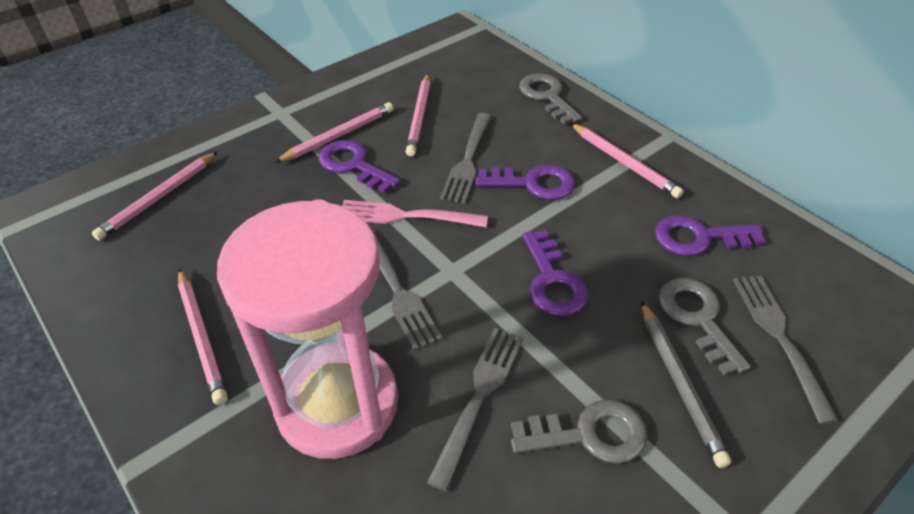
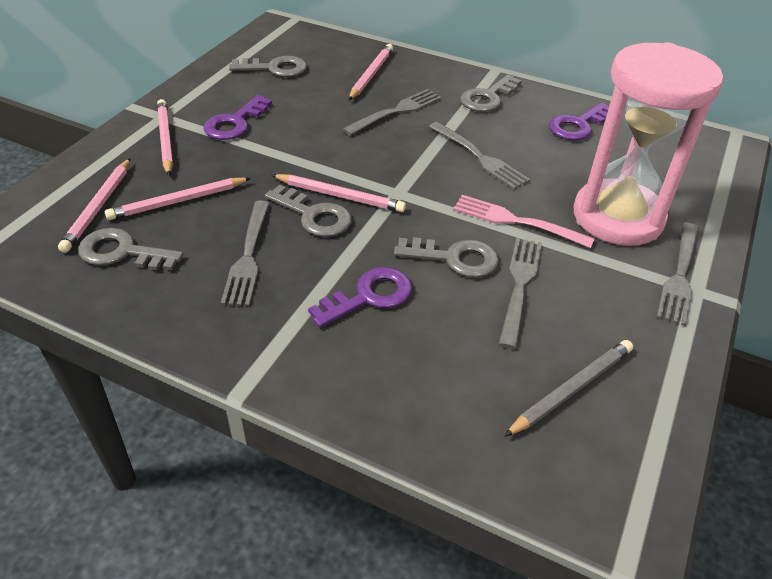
grey fork: 4 -> 5
grey key: 3 -> 5
purple key: 4 -> 3

